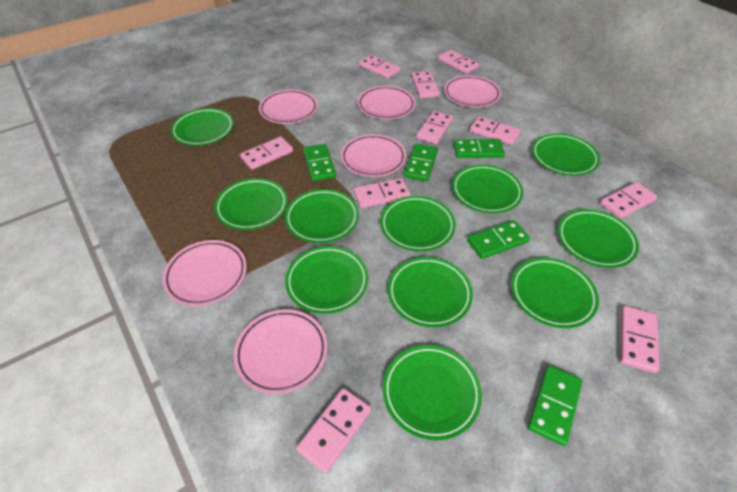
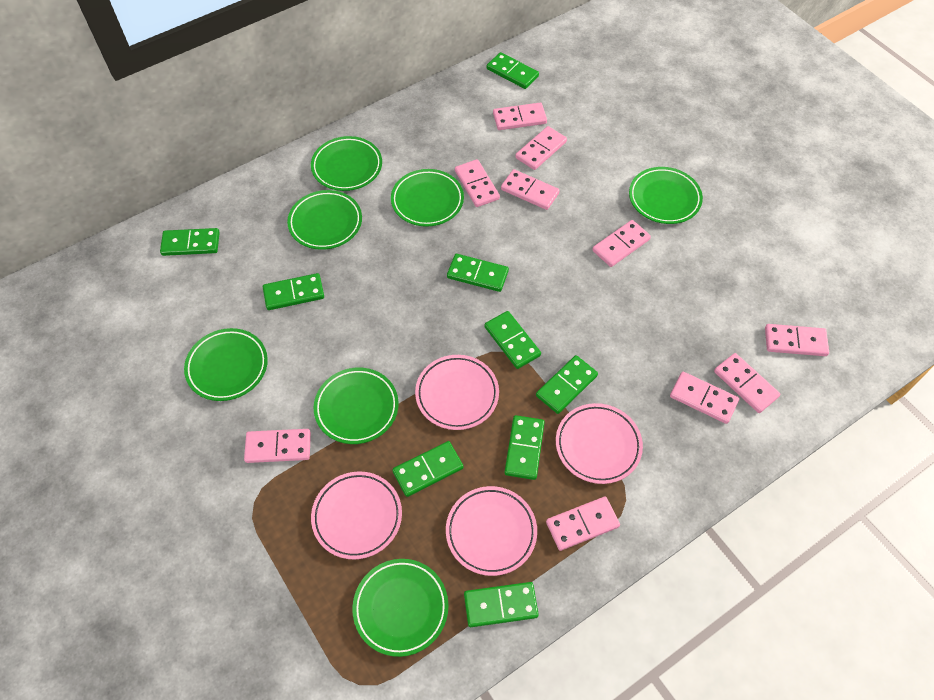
green domino: 5 -> 9
green plate: 11 -> 7
pink plate: 6 -> 4

